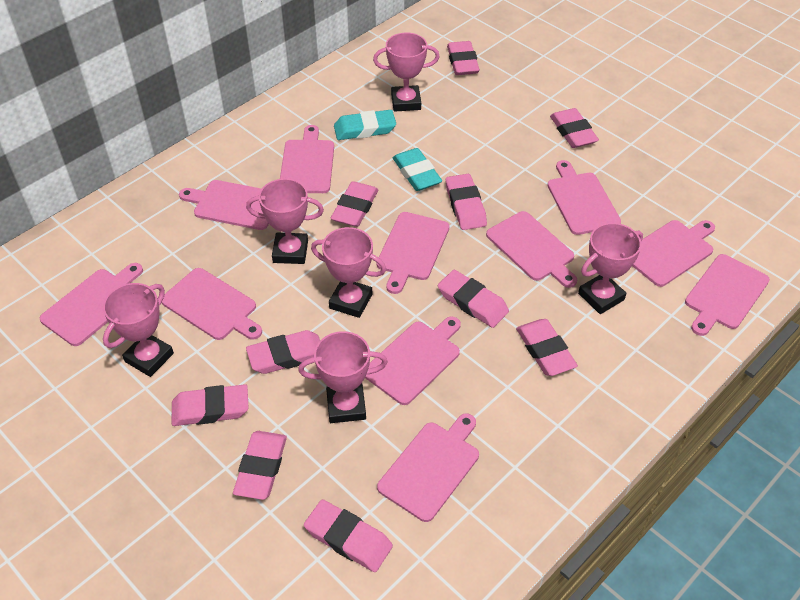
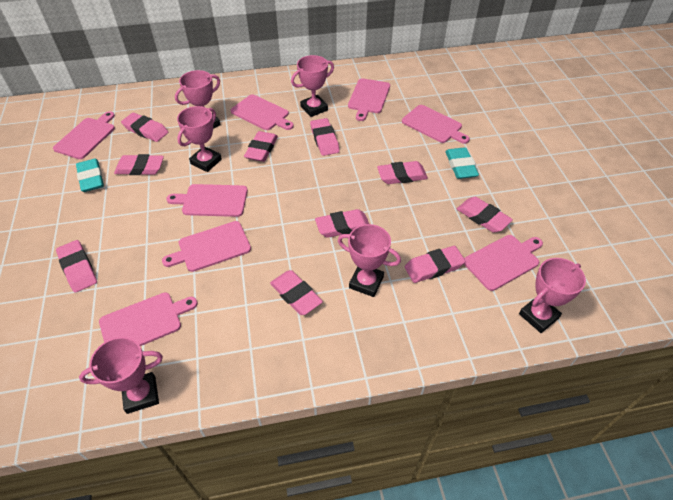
pink cutting board: 11 -> 8

